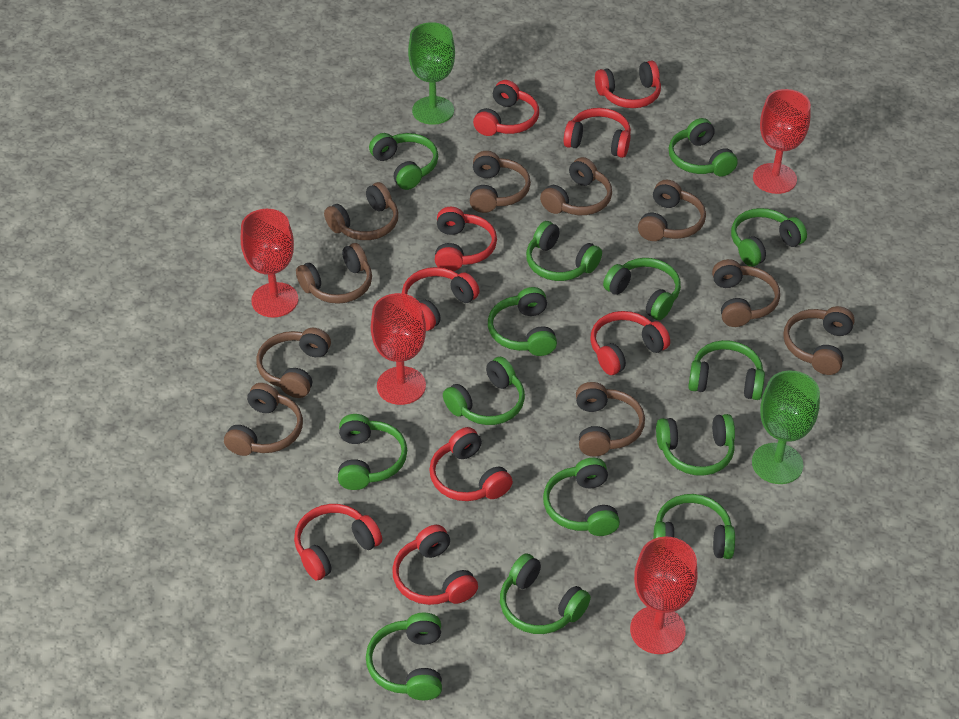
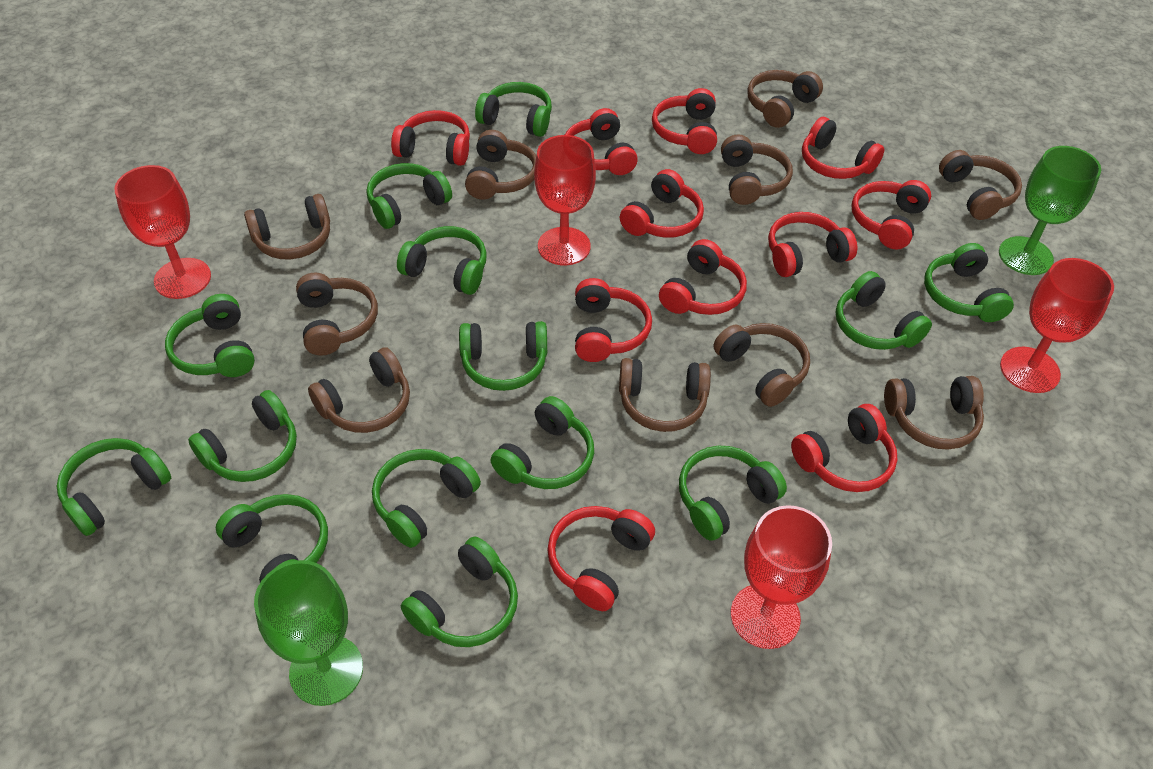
red headphones: 9 -> 11

